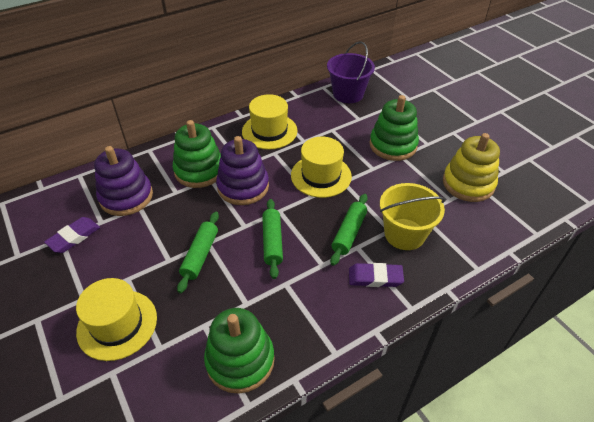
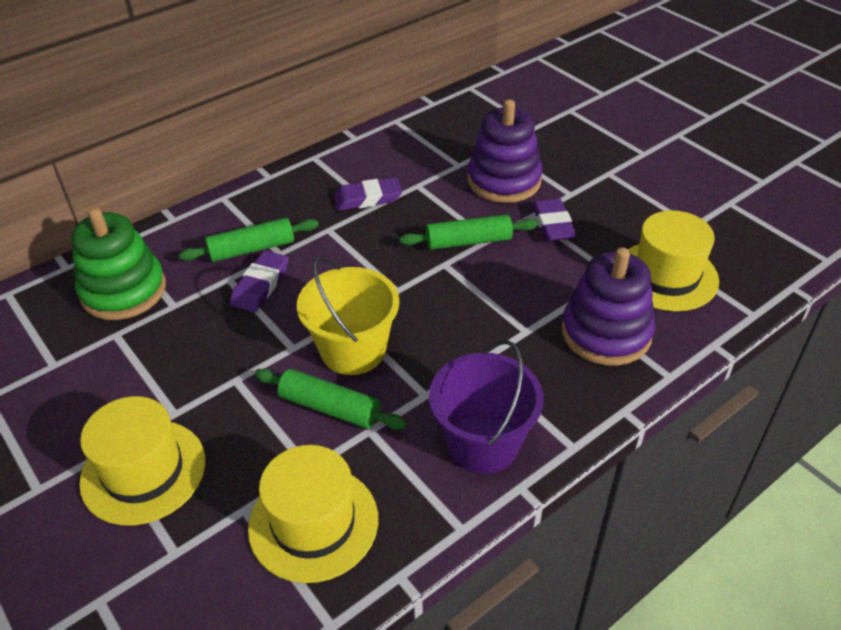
green stacking toy: 3 -> 1
purple eraser: 2 -> 3
yellow stacking toy: 1 -> 0

